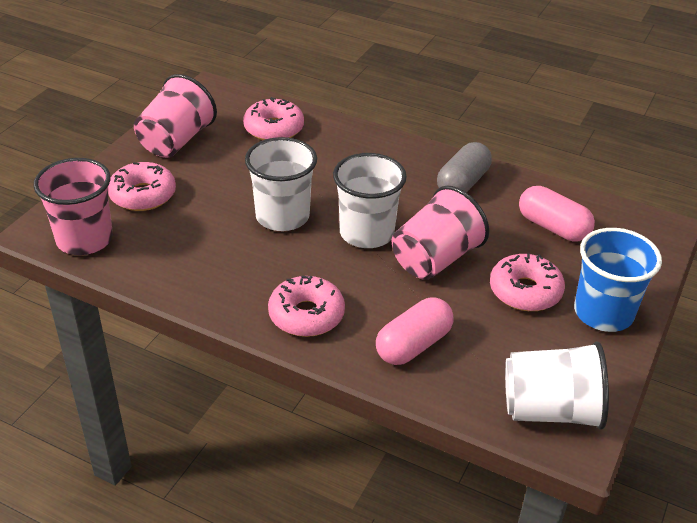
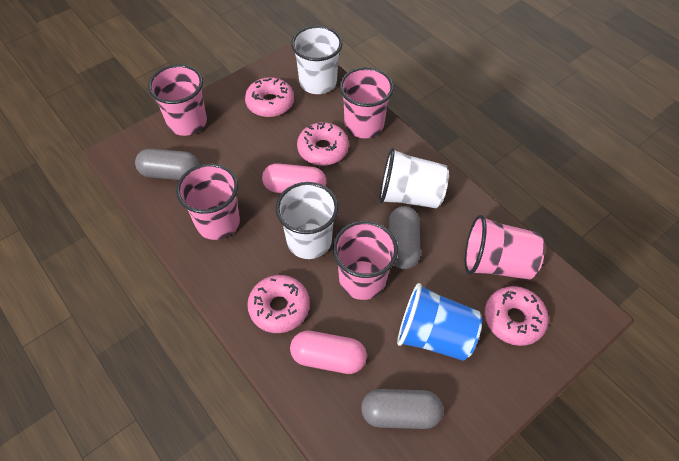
grey capsule: 1 -> 3
pink cup: 3 -> 5

